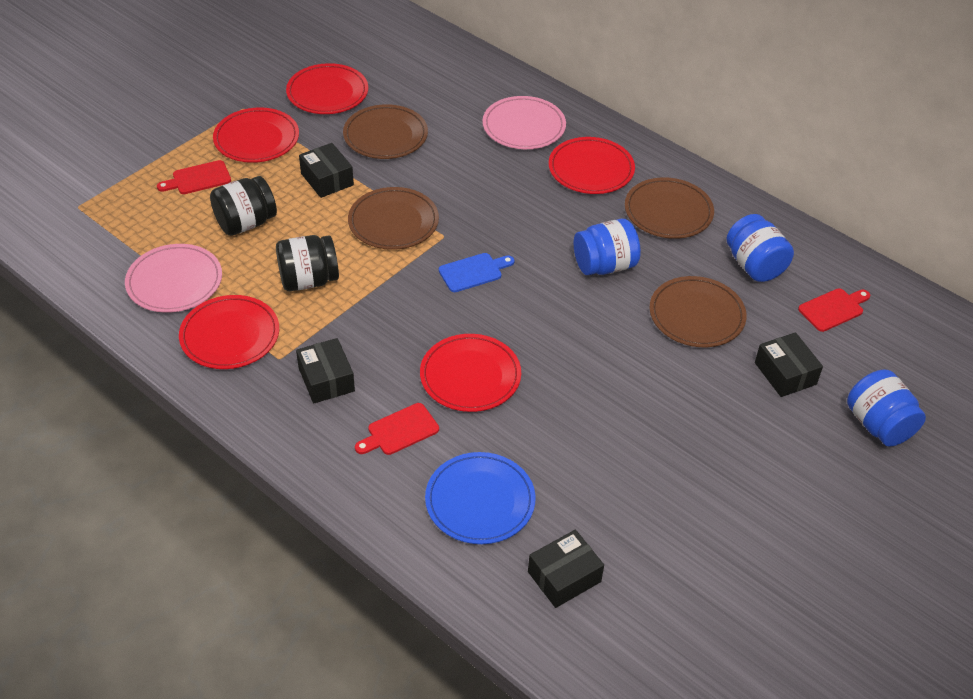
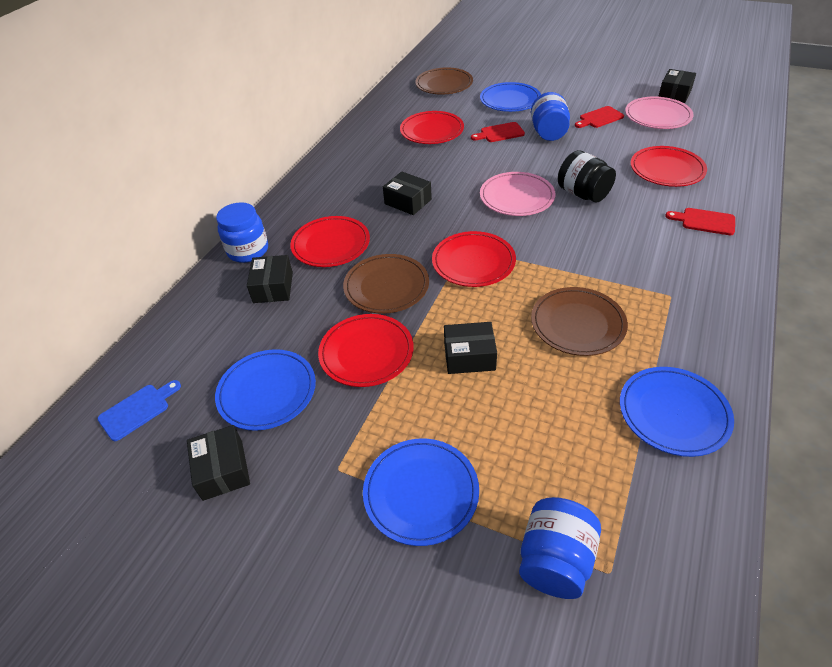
black box: 4 -> 5
black jar: 2 -> 1
blue plate: 1 -> 4
brown plate: 4 -> 3

